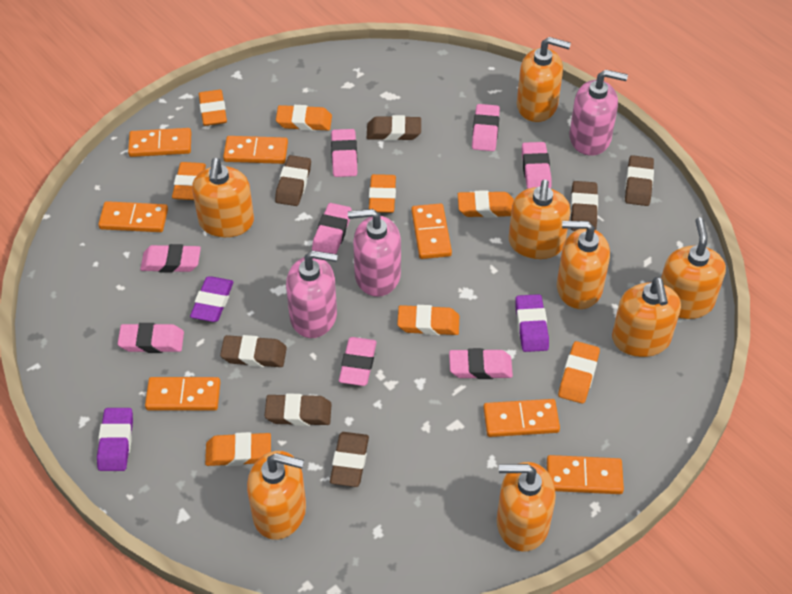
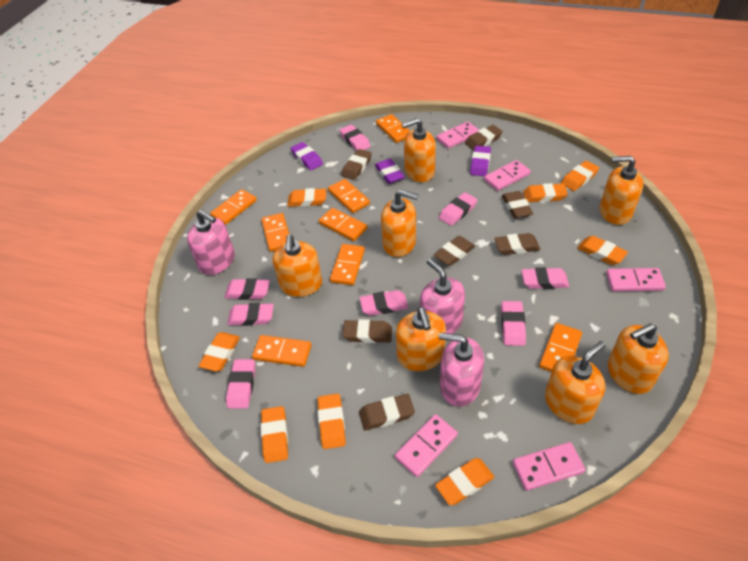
orange domino: 7 -> 8
orange soap dispenser: 8 -> 7
pink domino: 0 -> 5

